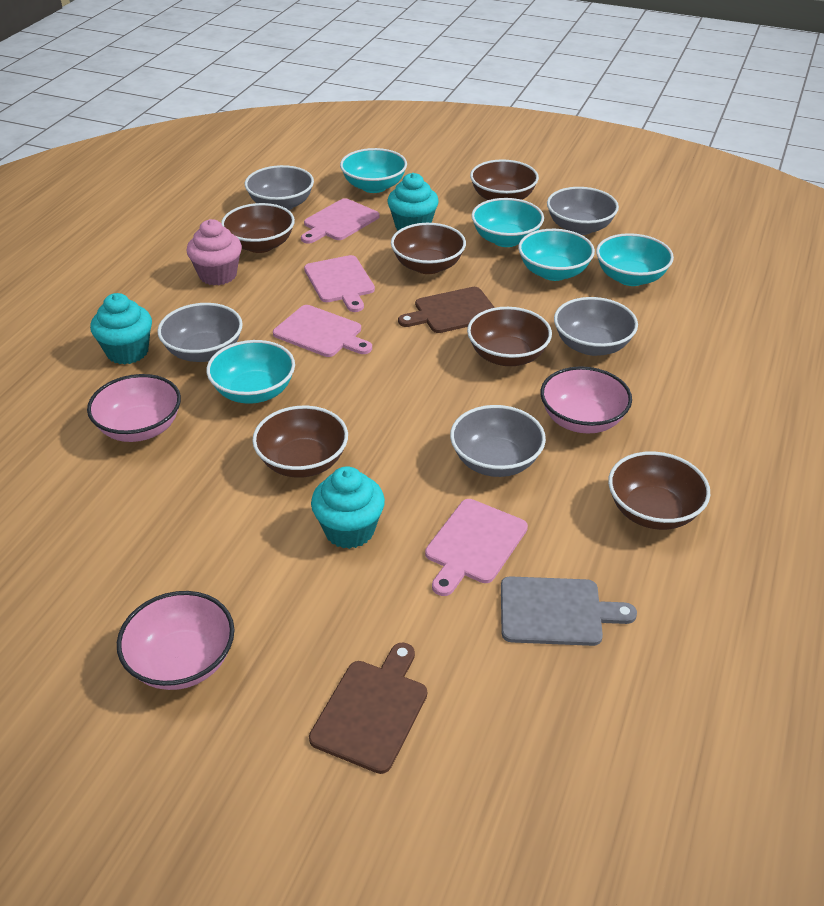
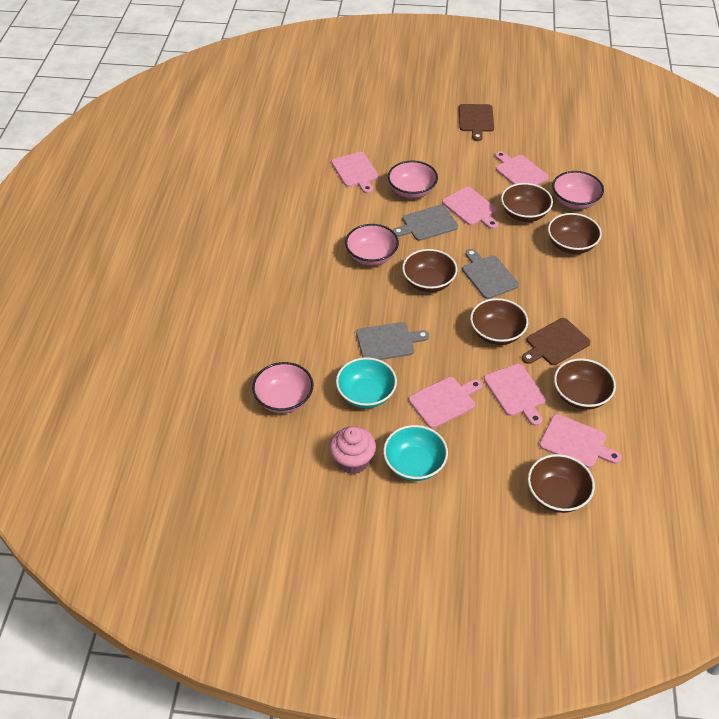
grey bowl: 5 -> 0
grey cutting board: 1 -> 3
pink bowl: 3 -> 4
pink cutting board: 4 -> 6
turquoise bowl: 5 -> 2
turquoise cupcake: 3 -> 0

